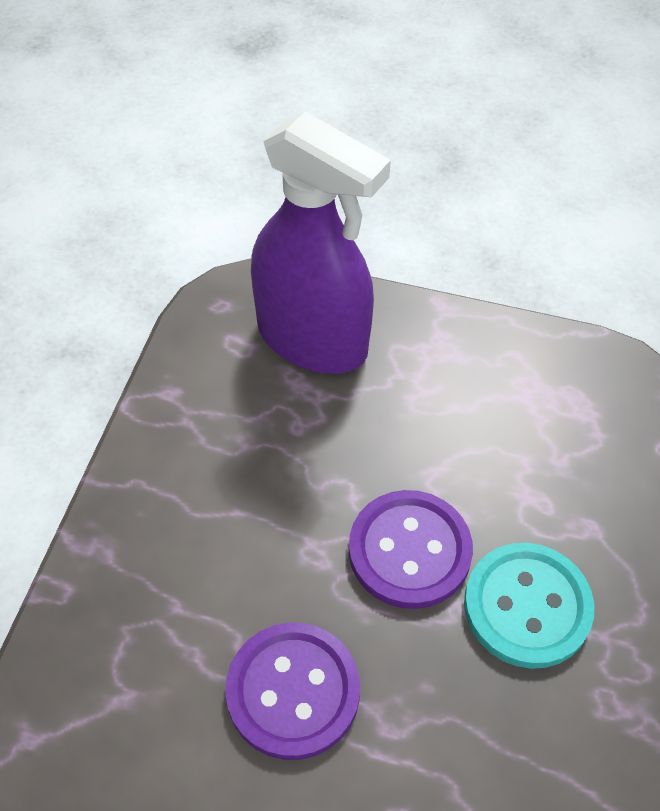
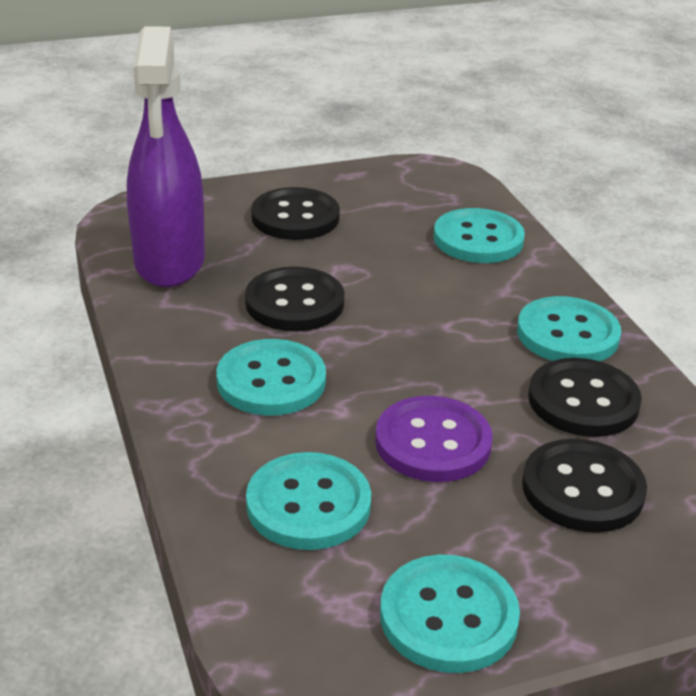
black button: 0 -> 4
purple button: 2 -> 1
turquoise button: 1 -> 5

